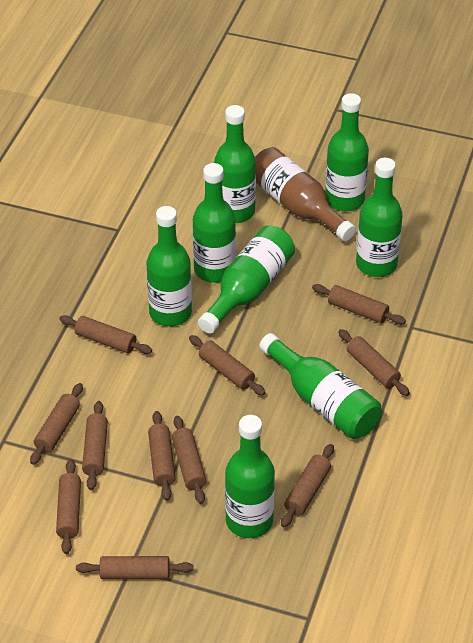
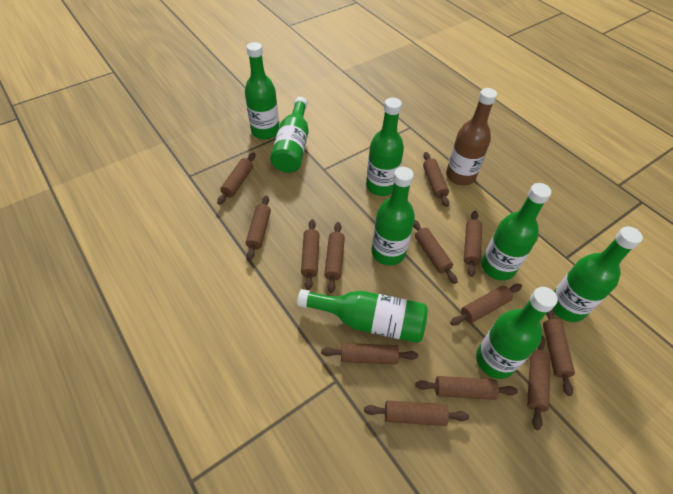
brown rolling pin: 11 -> 13

